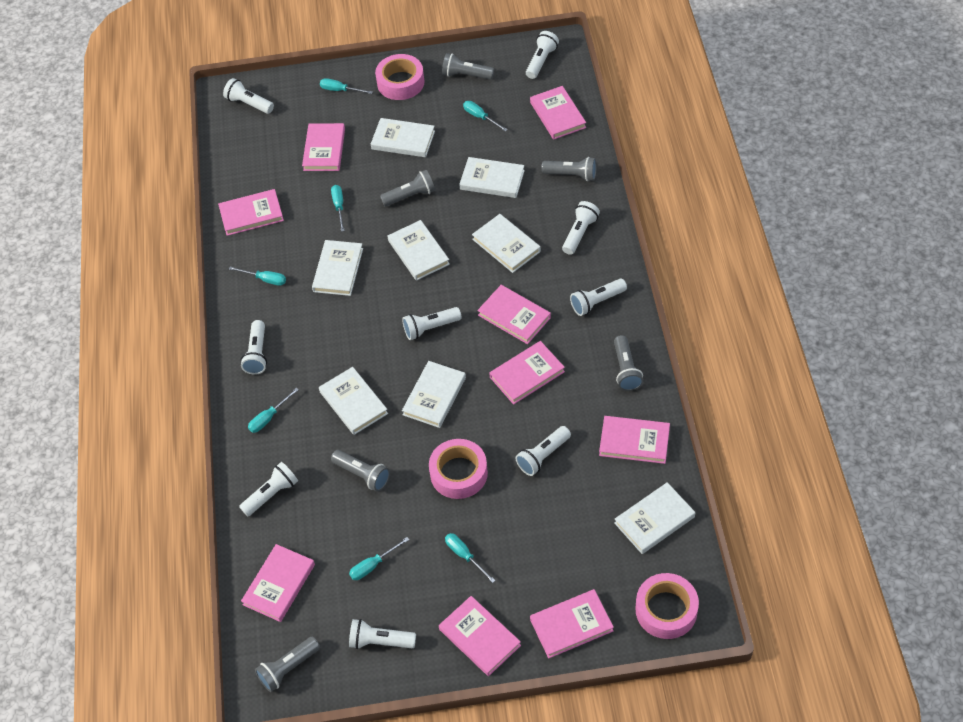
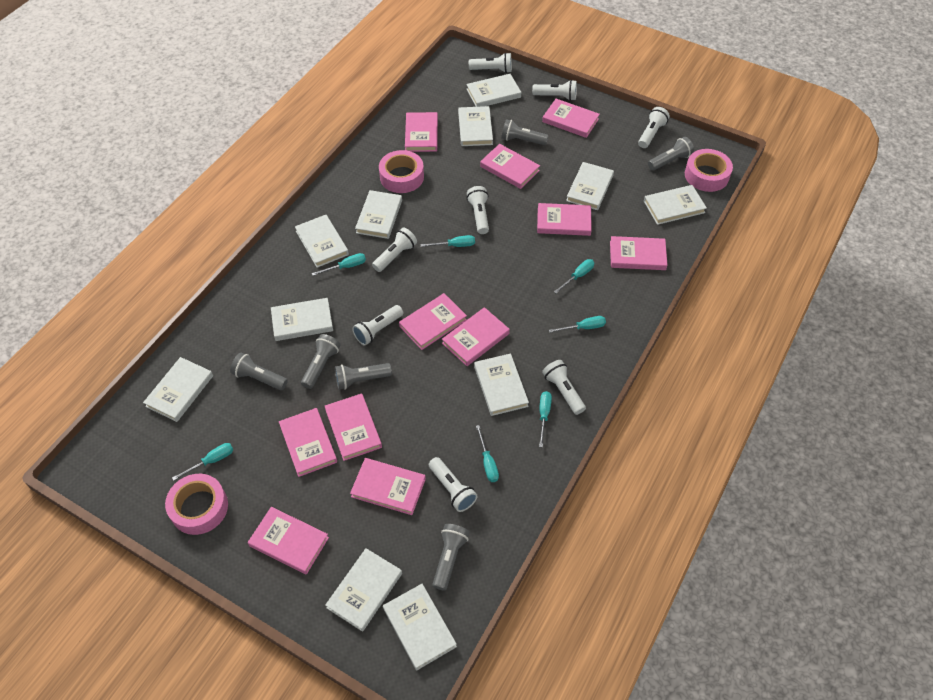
pink book: 9 -> 11
white book: 8 -> 11
white flashlight: 9 -> 8

